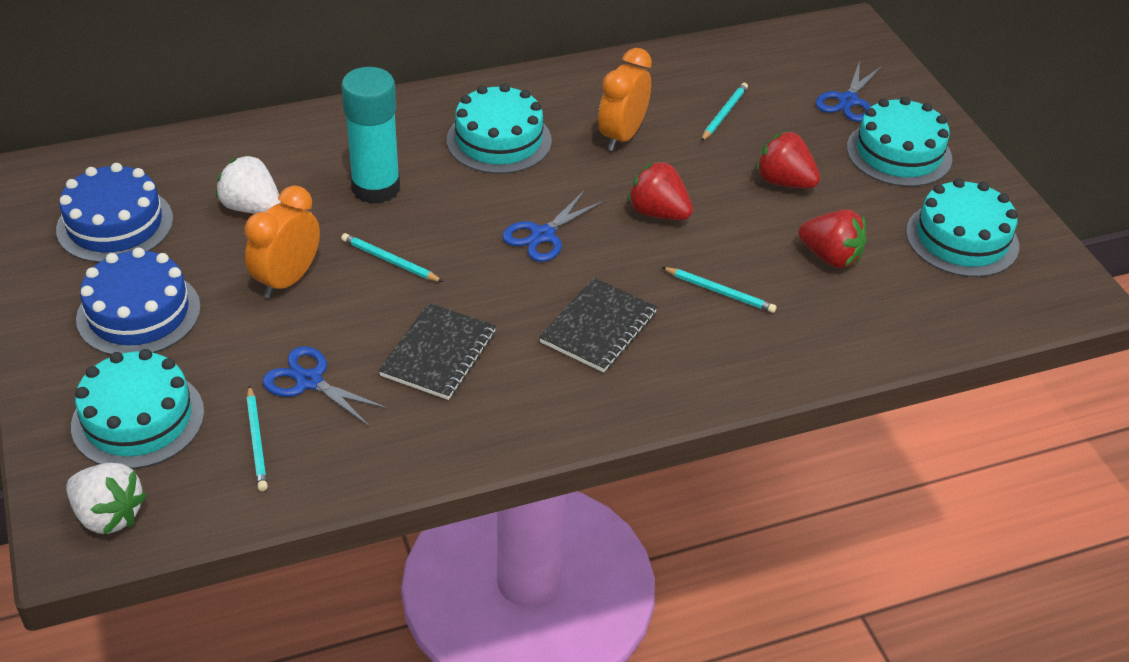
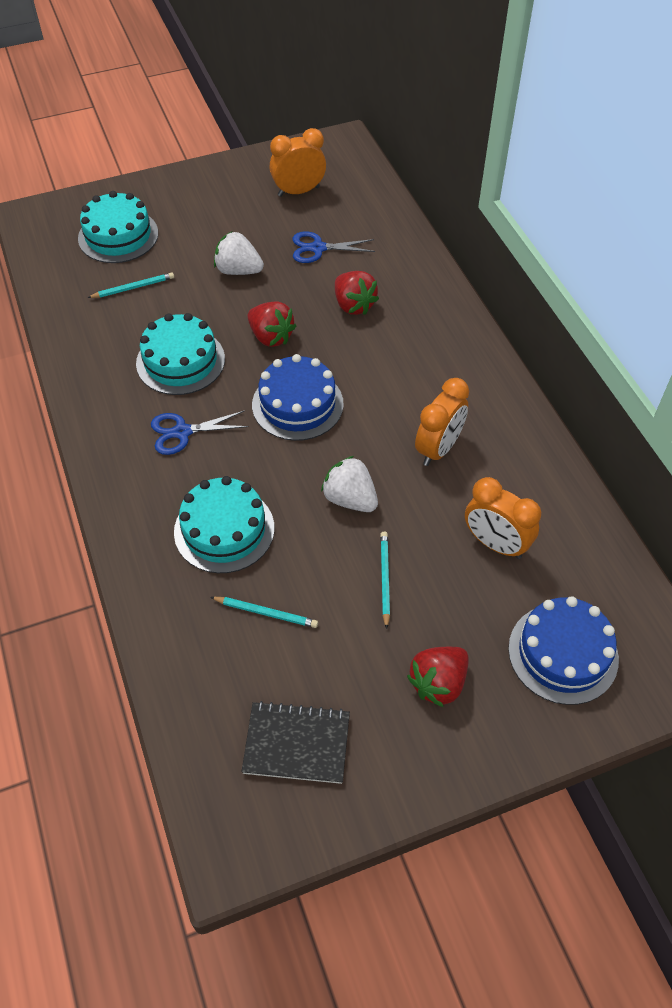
black notebook: 2 -> 1
blue scissors: 3 -> 2
orange clock: 2 -> 3
turquoise cake: 4 -> 3
turquoise glue stick: 1 -> 0
turquoise pencil: 4 -> 3

